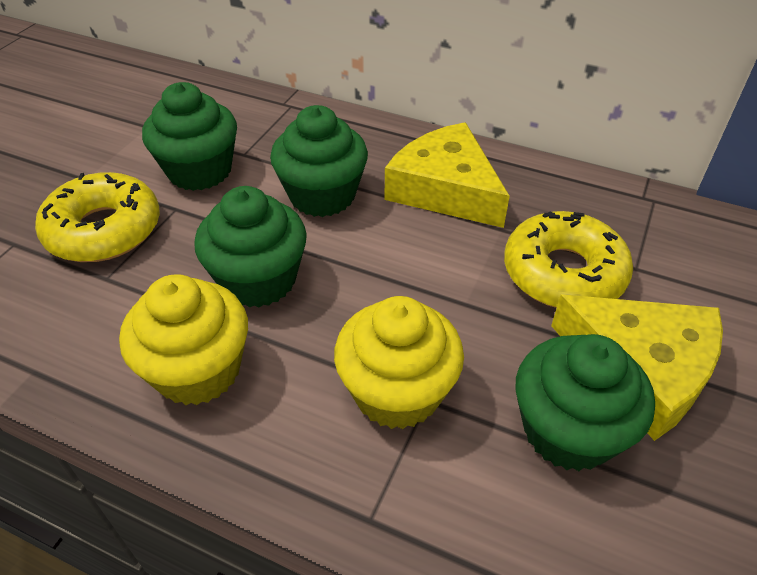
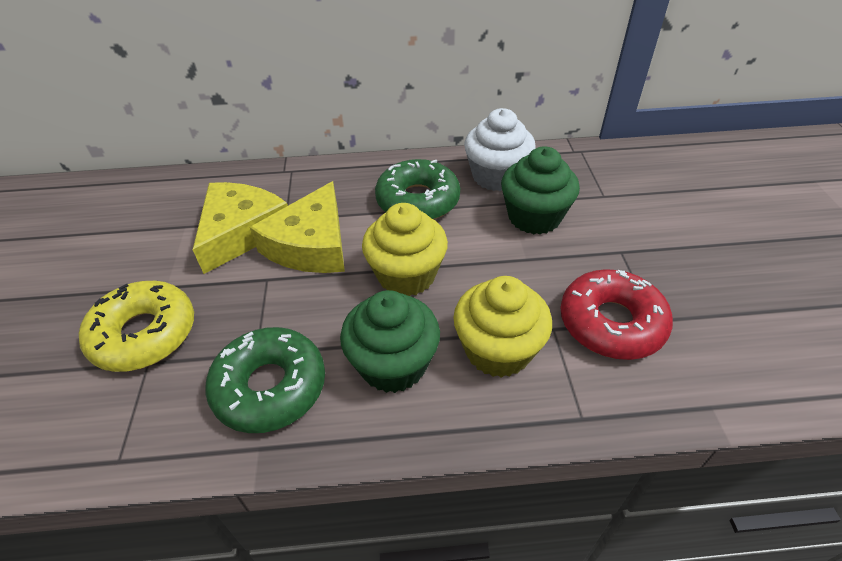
green cupcake: 4 -> 2
green donut: 0 -> 2
red donut: 0 -> 1
white cupcake: 0 -> 1
yellow donut: 2 -> 1

